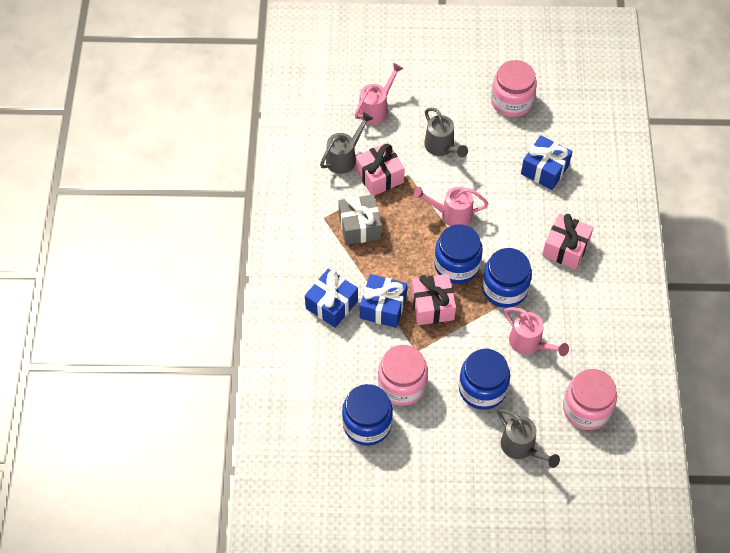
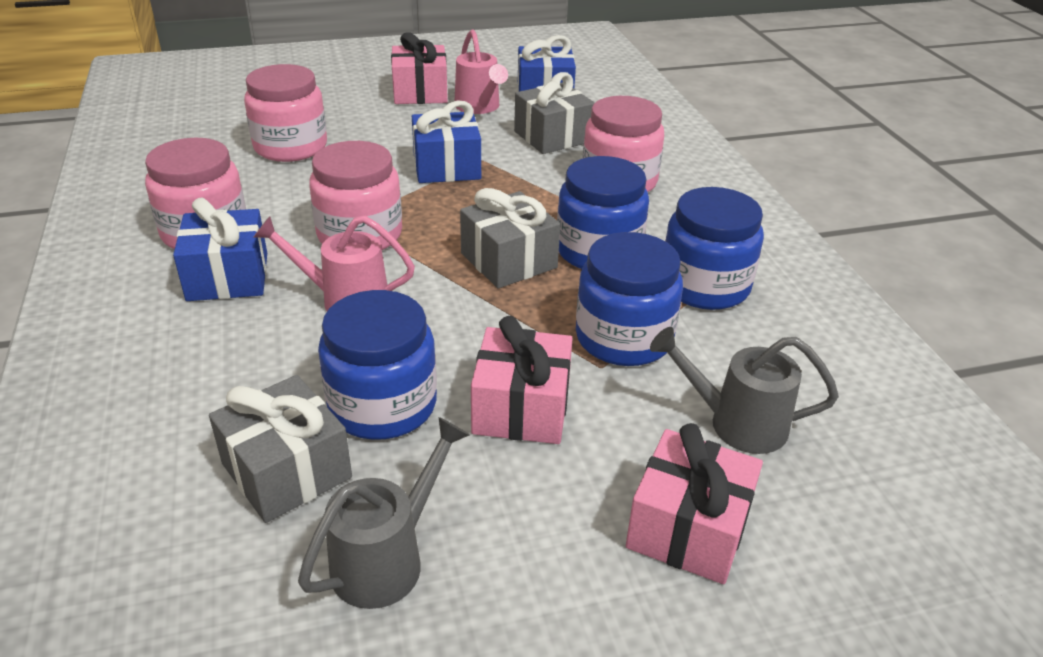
grey gift: 1 -> 3
grey watering can: 3 -> 2
pink jar: 3 -> 4
pink watering can: 3 -> 2

